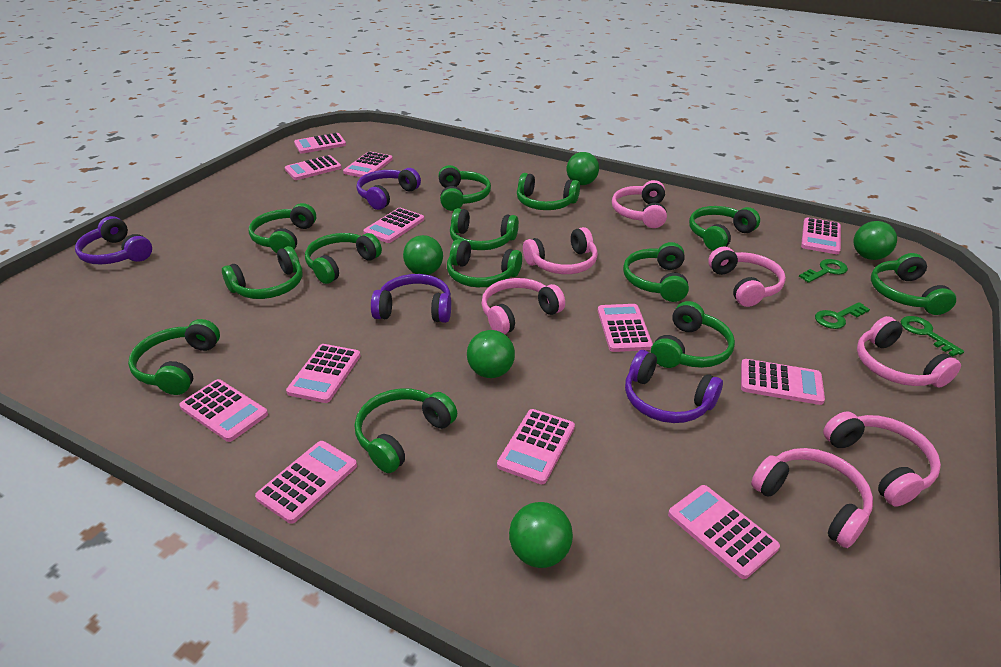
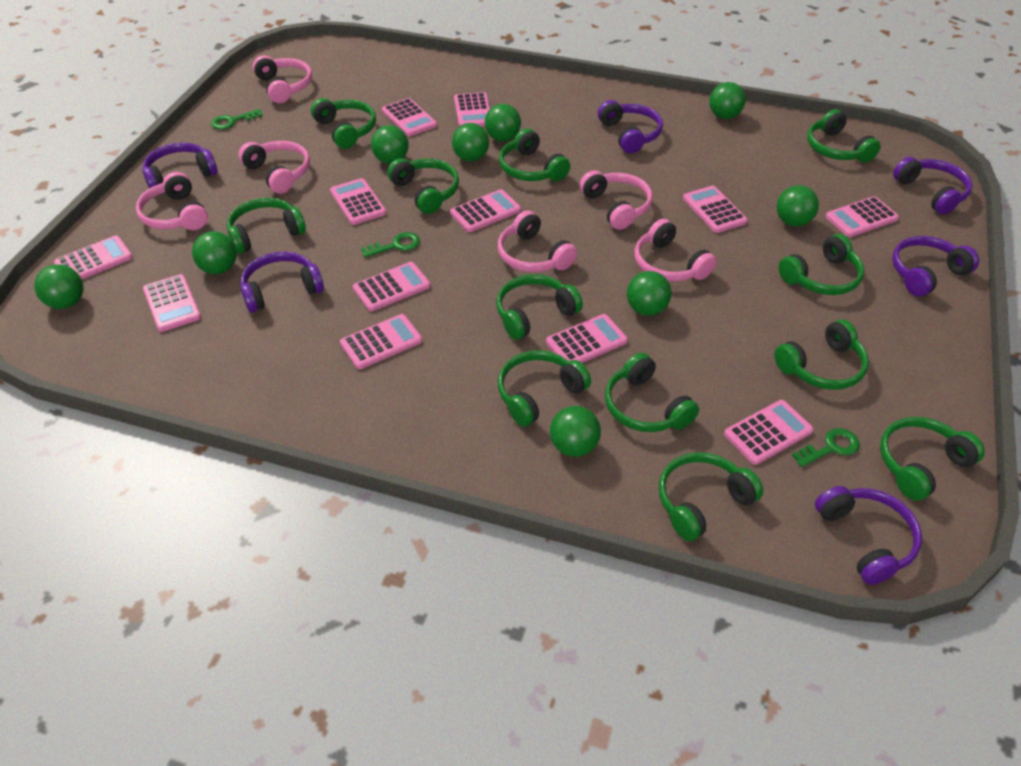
green ball: 5 -> 9
green headphones: 13 -> 12
pink headphones: 7 -> 6
purple headphones: 4 -> 6

